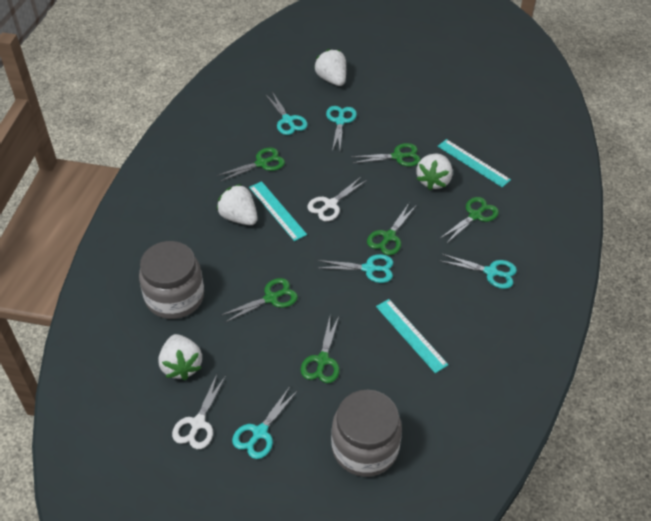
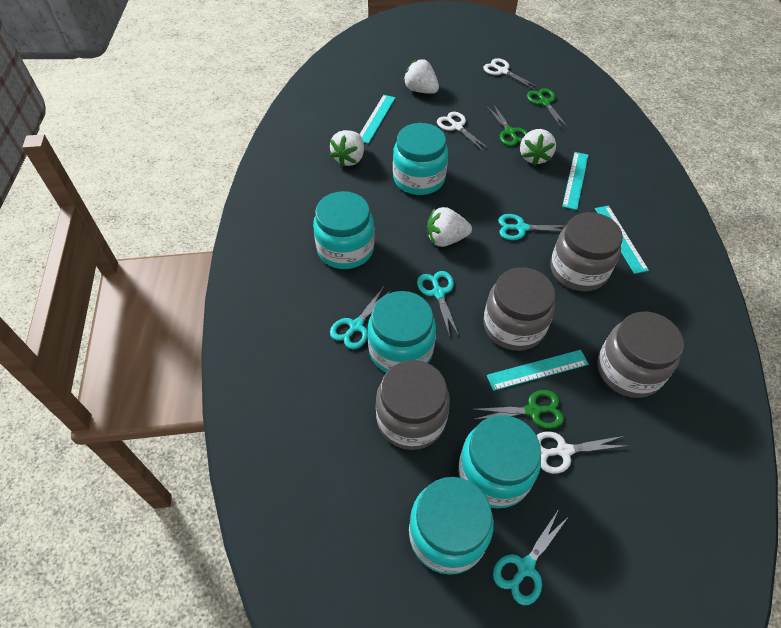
green scissors: 6 -> 3
grey jar: 2 -> 4
turquoise jar: 0 -> 5
turquoise ruler: 3 -> 4
turquoise scissors: 5 -> 4
white scissors: 2 -> 3

